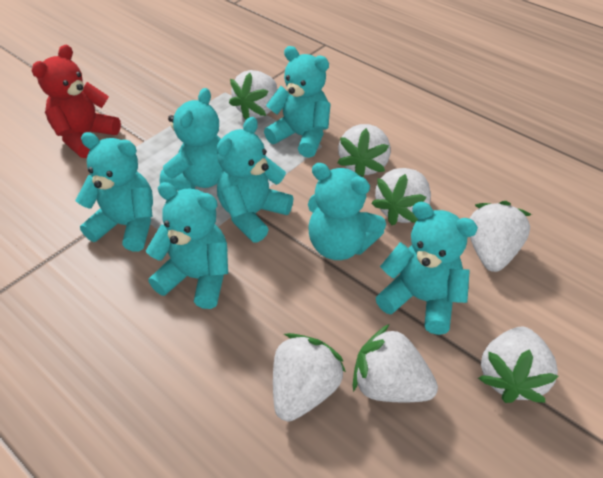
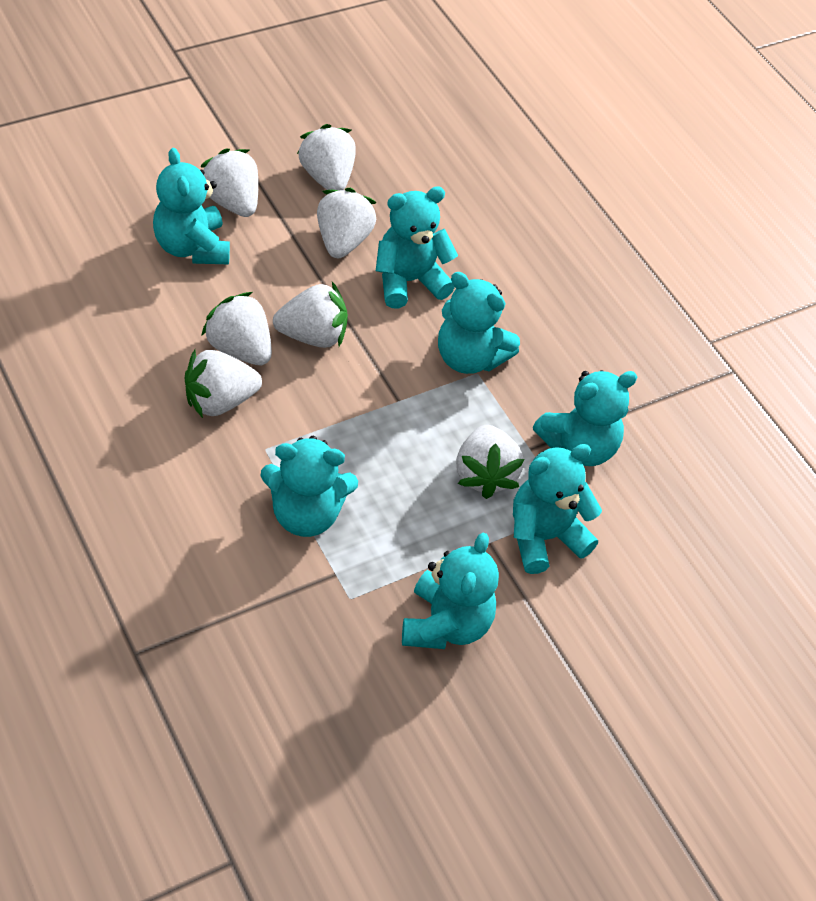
red teddy bear: 1 -> 0

